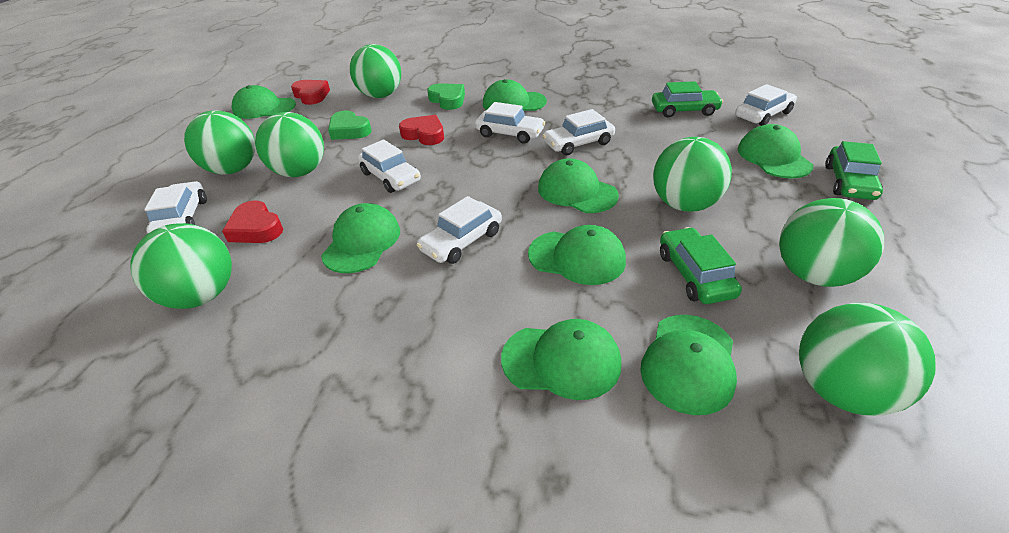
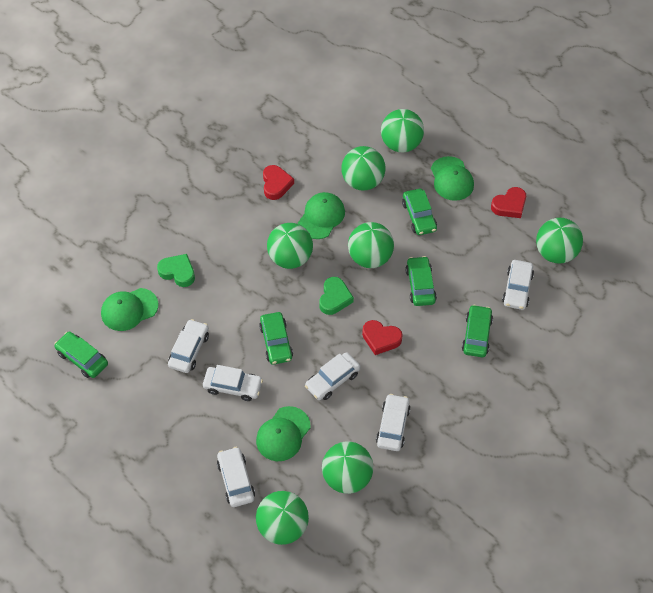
green cap: 8 -> 4
green car: 3 -> 5

